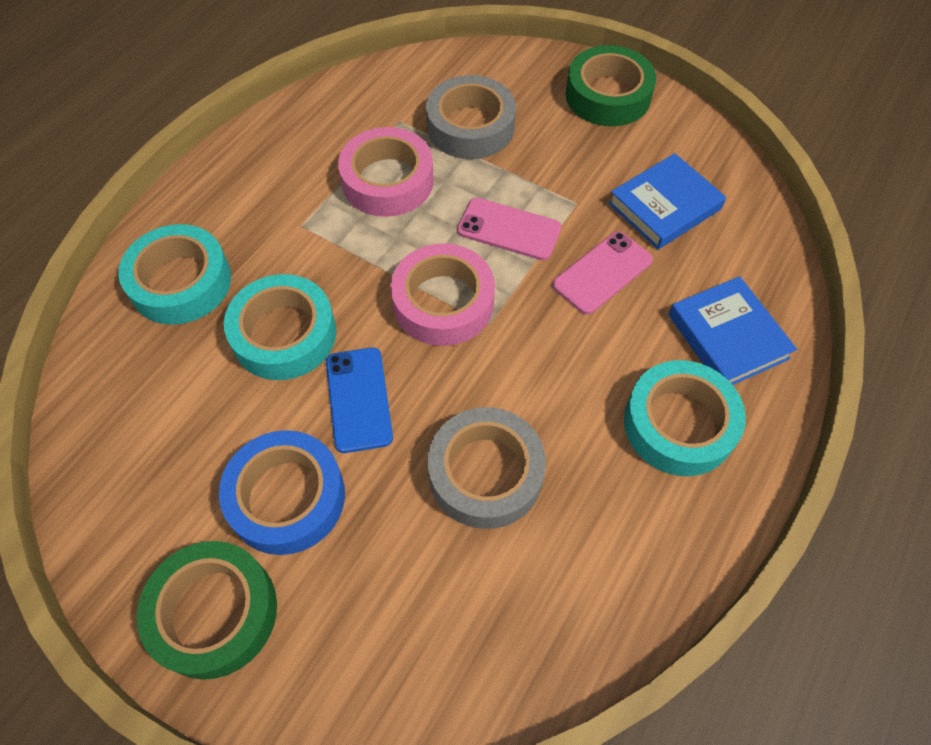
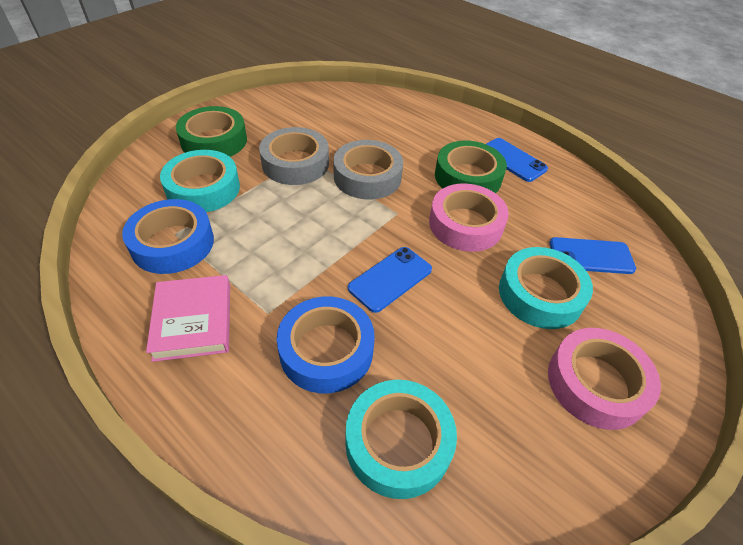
blue book: 2 -> 0
blue phone: 1 -> 3
blue tape: 1 -> 2
pink book: 0 -> 1
pink phone: 2 -> 0

